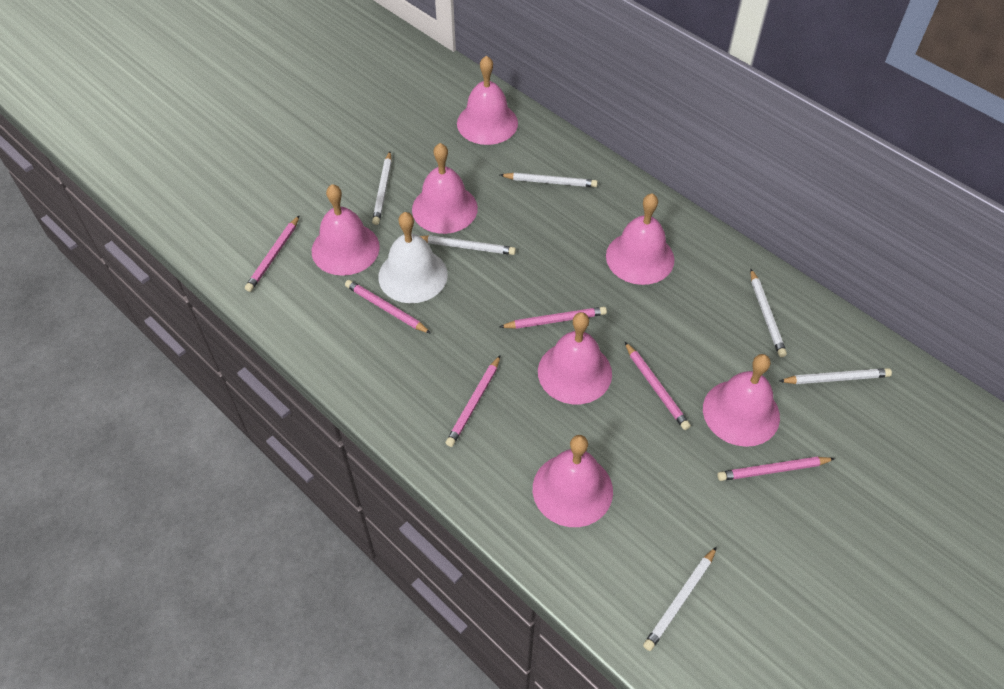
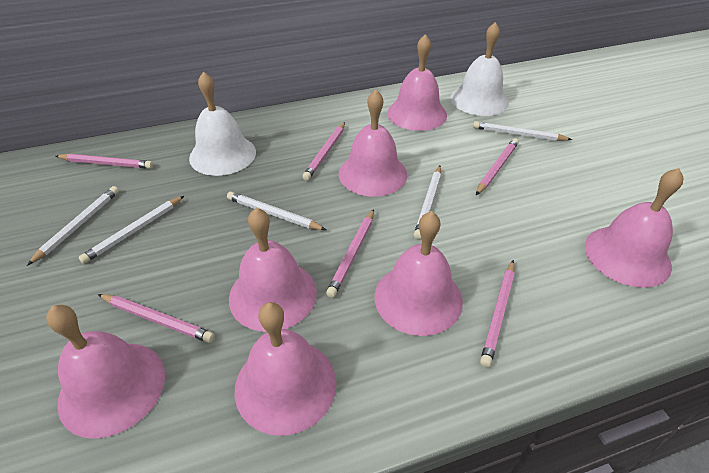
white bell: 1 -> 2
white pencil: 6 -> 5

